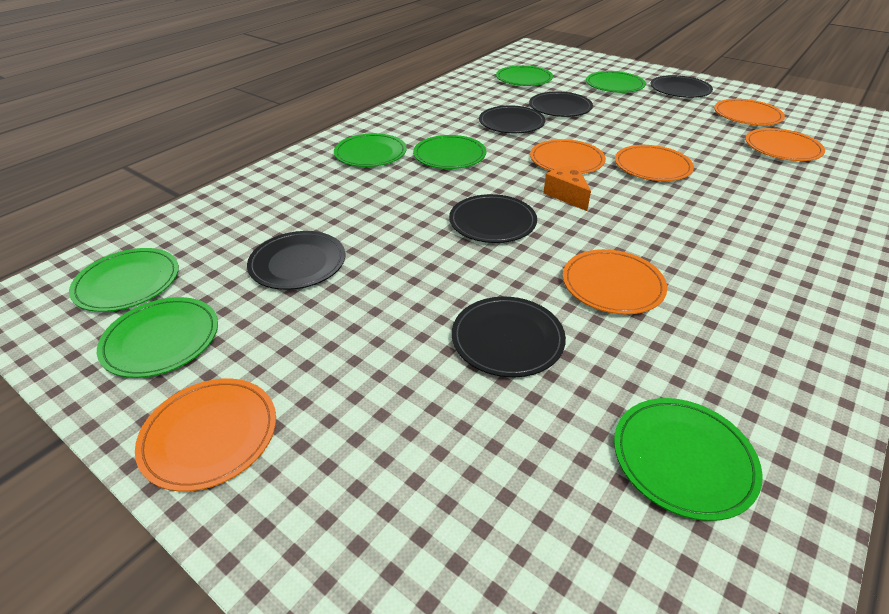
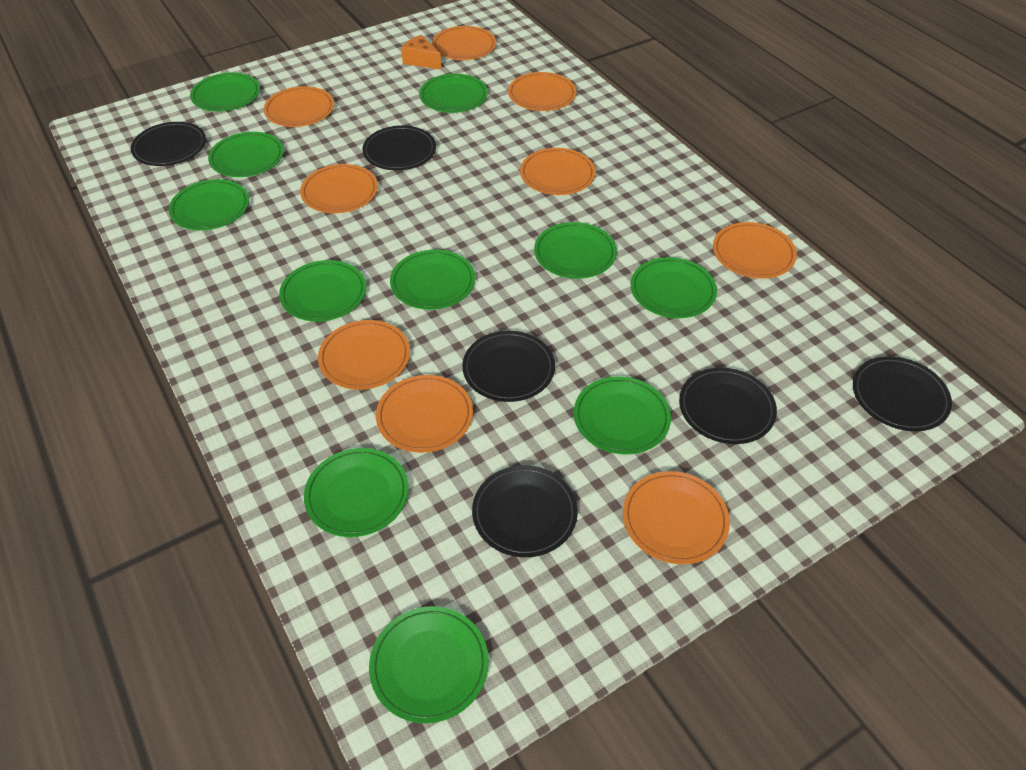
green plate: 7 -> 11
orange plate: 6 -> 9

